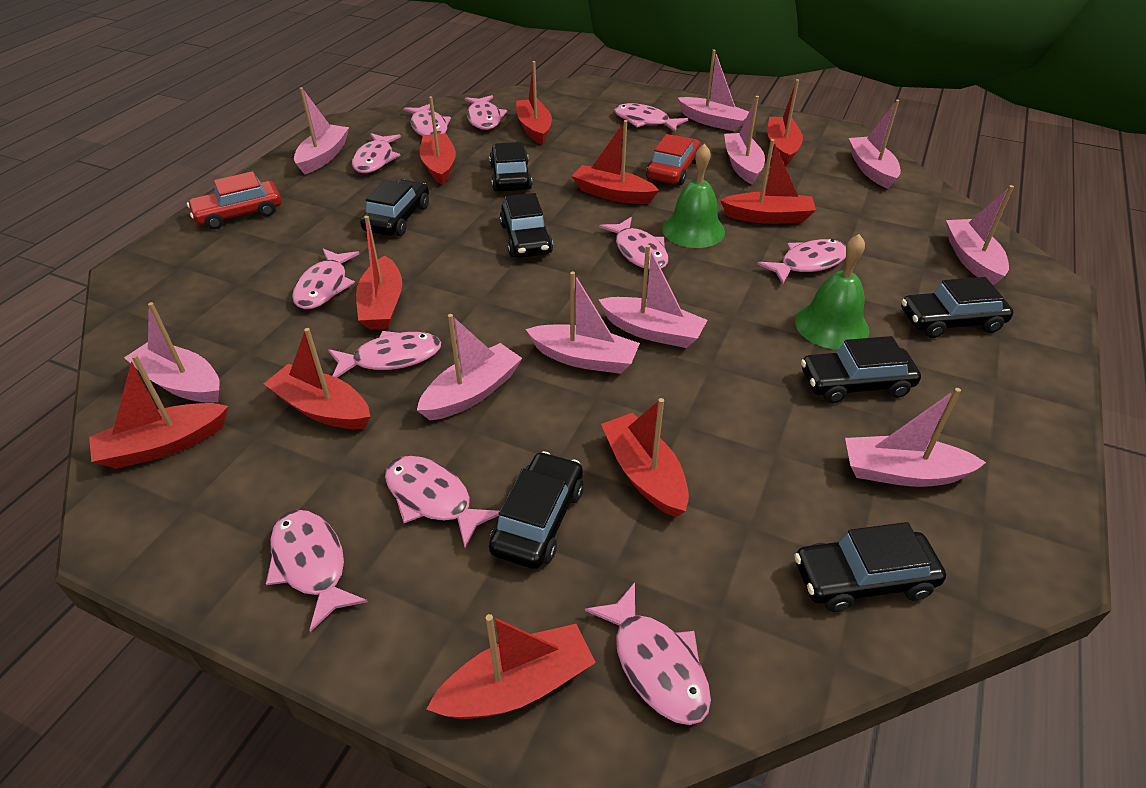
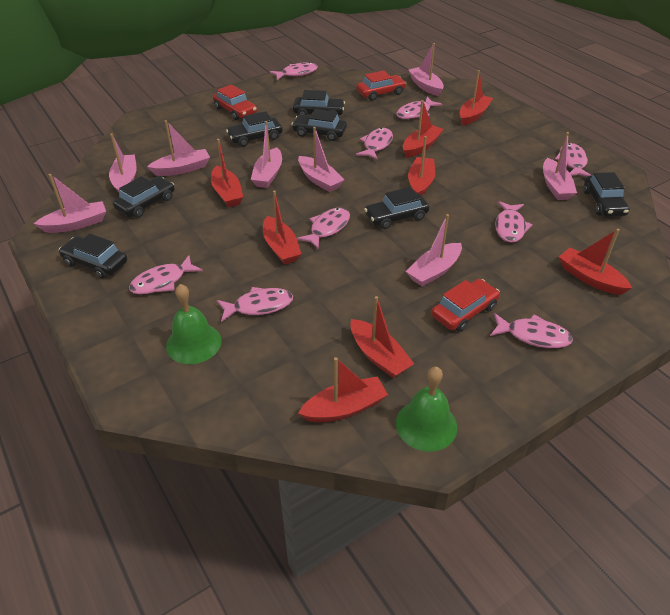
pink boat: 10 -> 8
pink fish: 11 -> 9
red boat: 10 -> 8
red car: 2 -> 3

